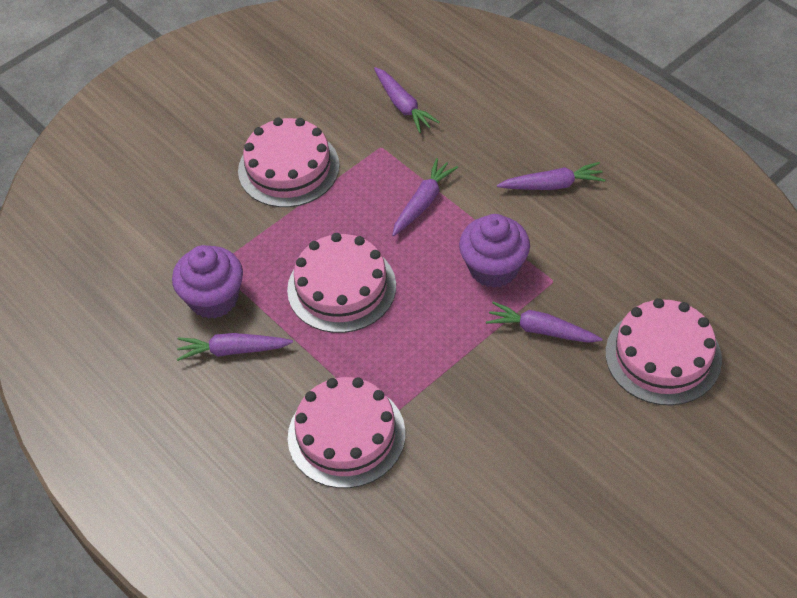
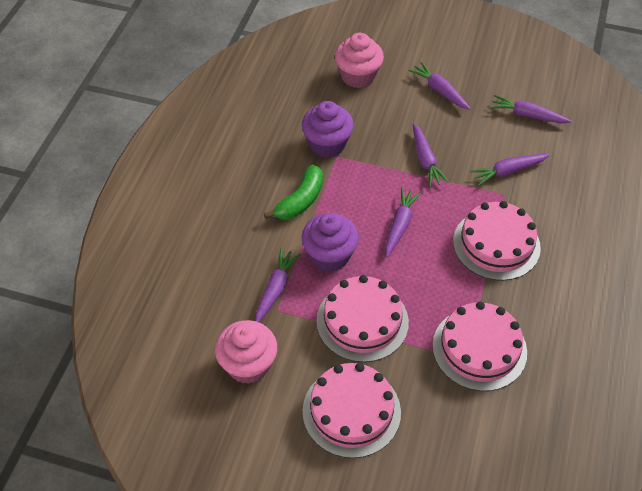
green banana: 0 -> 1
pink cupcake: 0 -> 2
purple carrot: 5 -> 6

